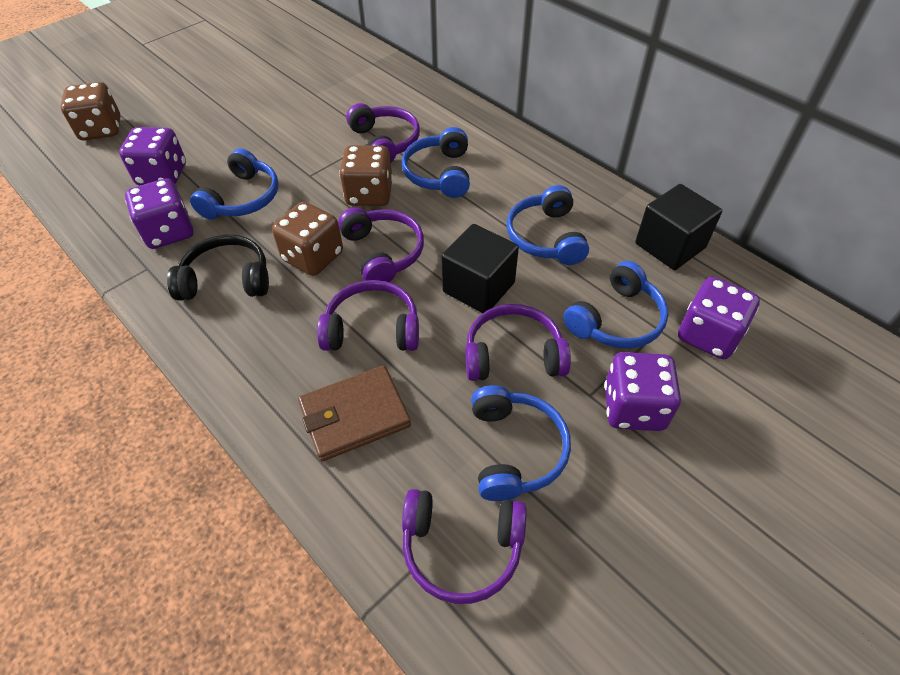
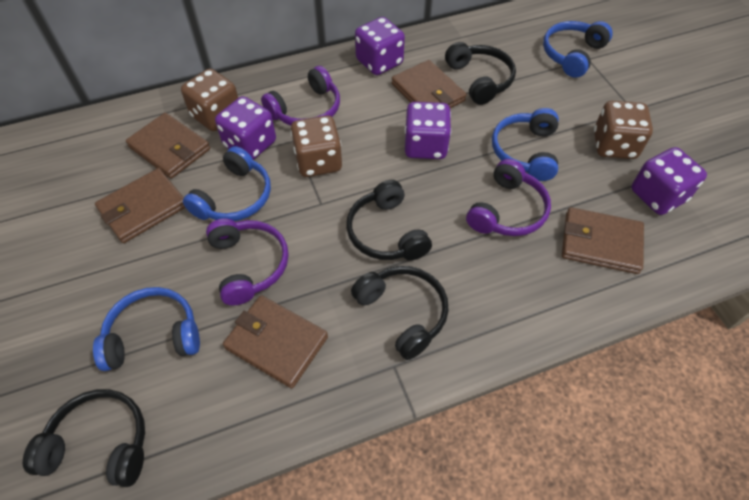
black cube: 2 -> 0
black headphones: 1 -> 4
blue headphones: 5 -> 4
brown wallet: 1 -> 5
purple headphones: 5 -> 3

